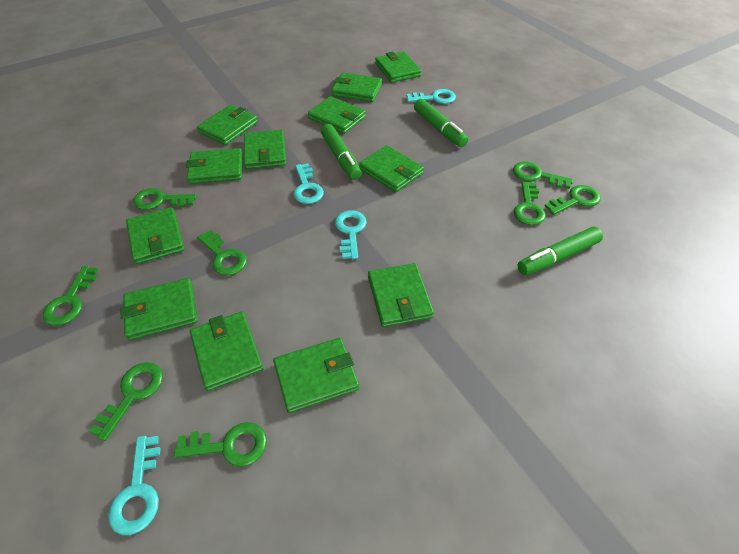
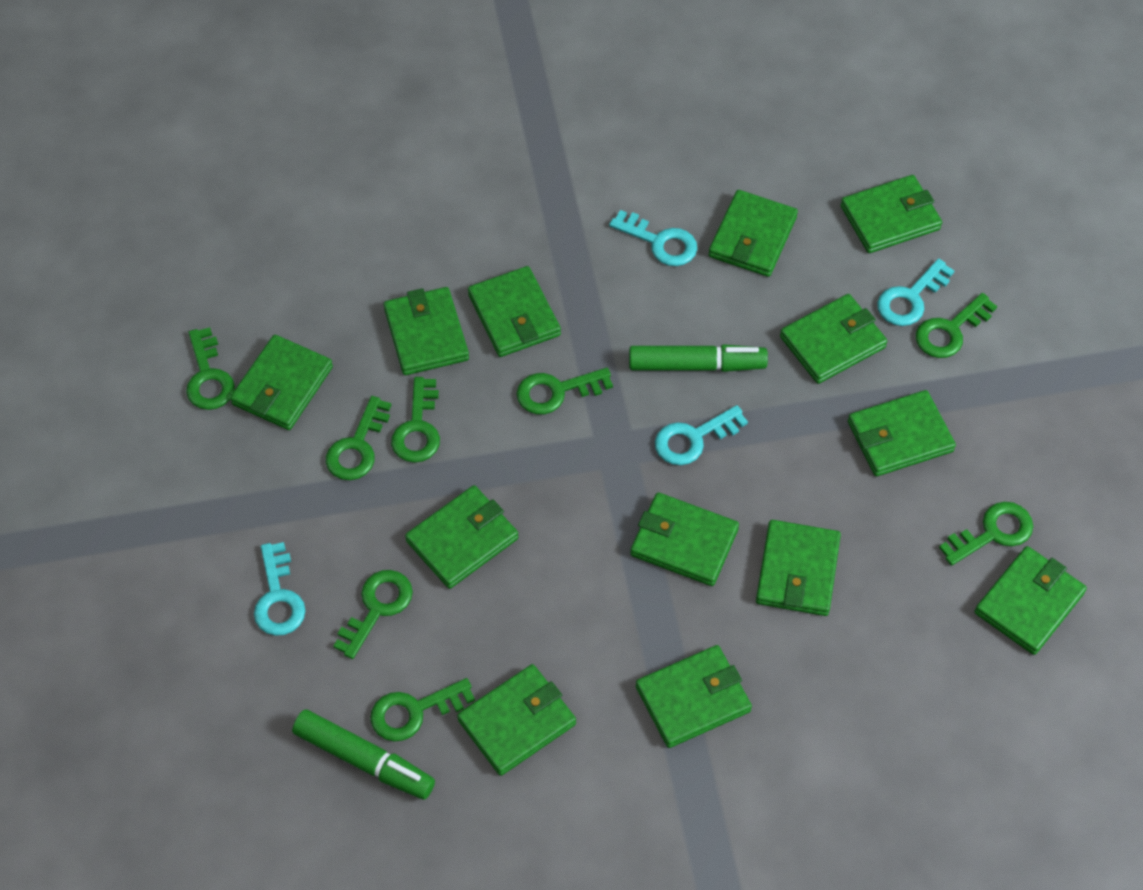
green marker: 3 -> 2
green wallet: 12 -> 13

